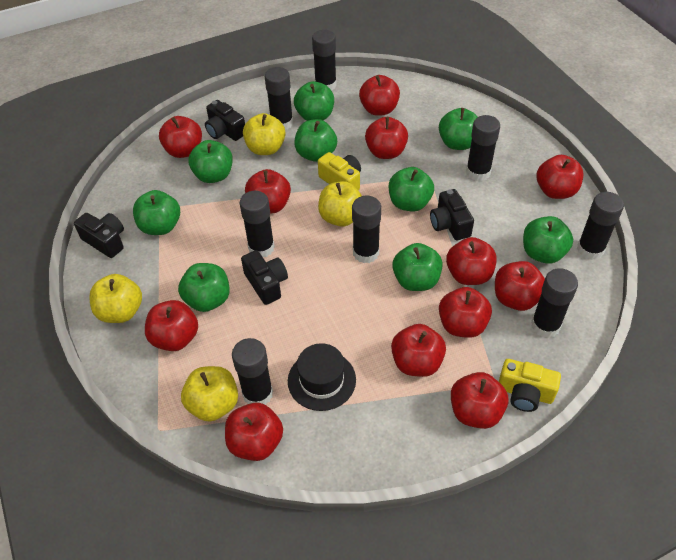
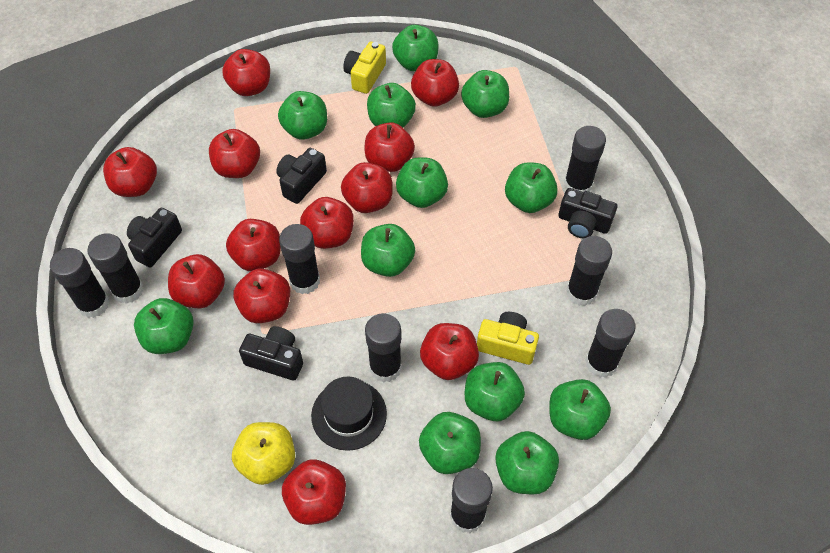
green apple: 9 -> 12
yellow apple: 4 -> 1

